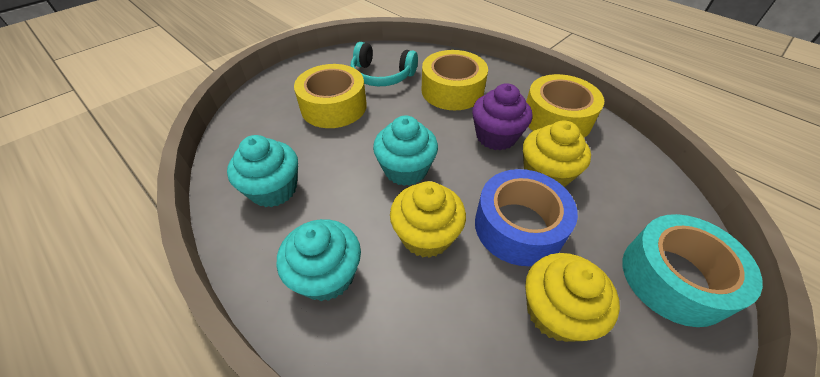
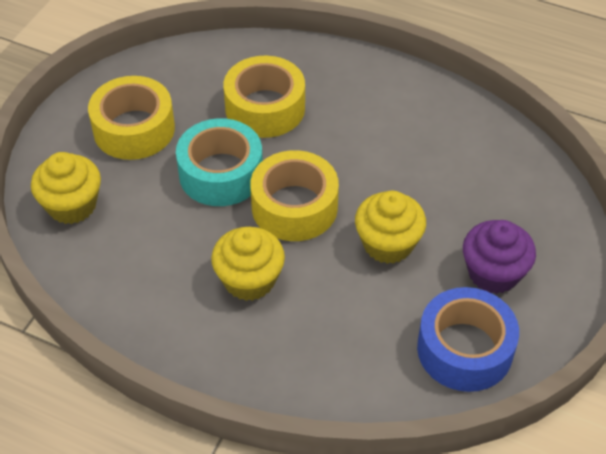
turquoise cupcake: 3 -> 0
turquoise headphones: 1 -> 0

